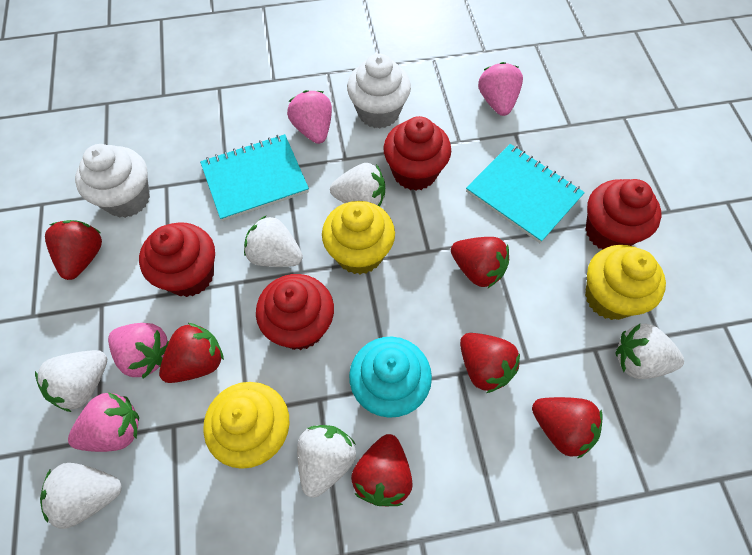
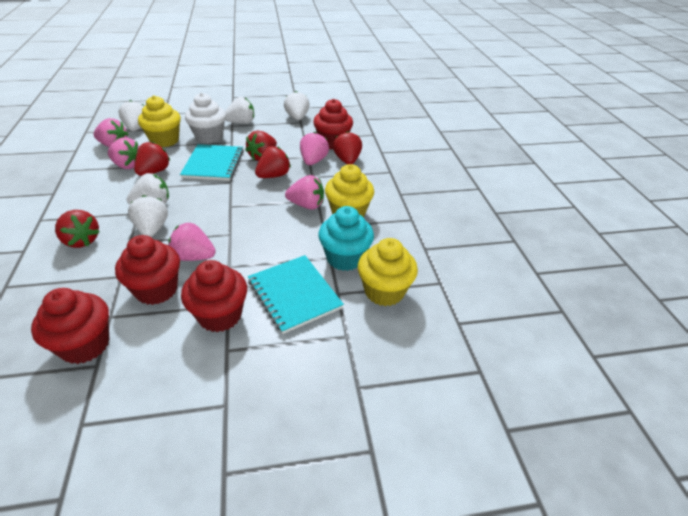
pink strawberry: 4 -> 5
red strawberry: 6 -> 5
white cupcake: 2 -> 1
white strawberry: 6 -> 5

